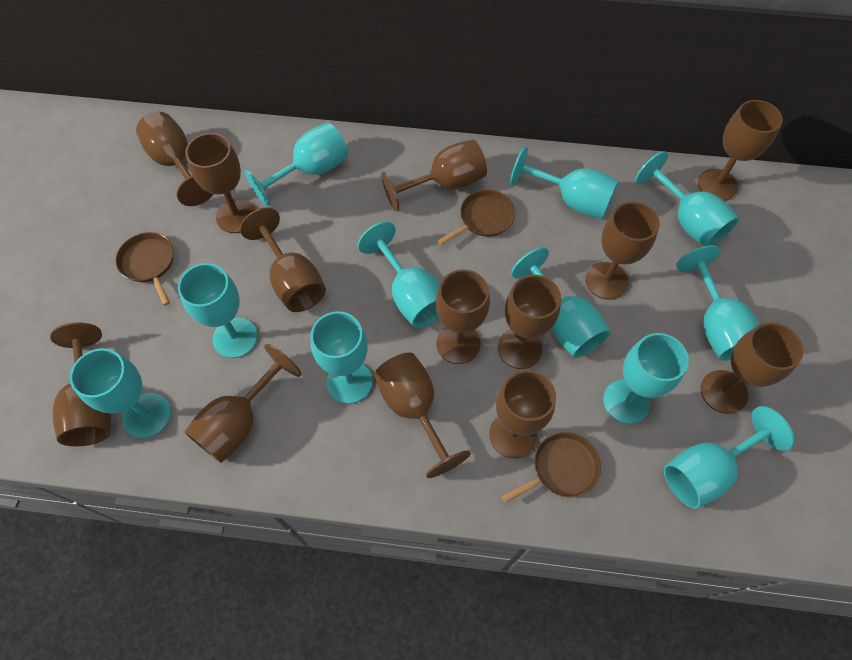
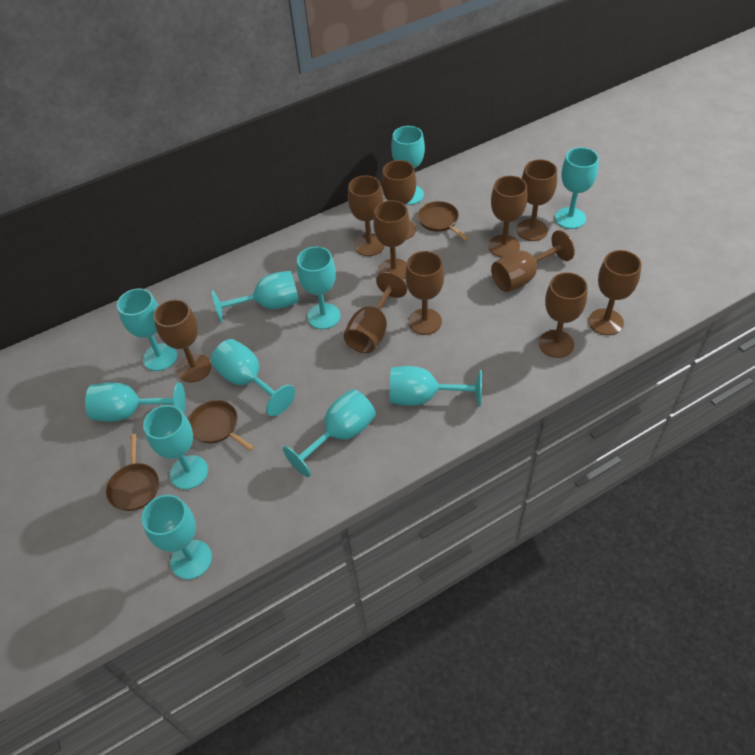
brown goblet: 13 -> 11

